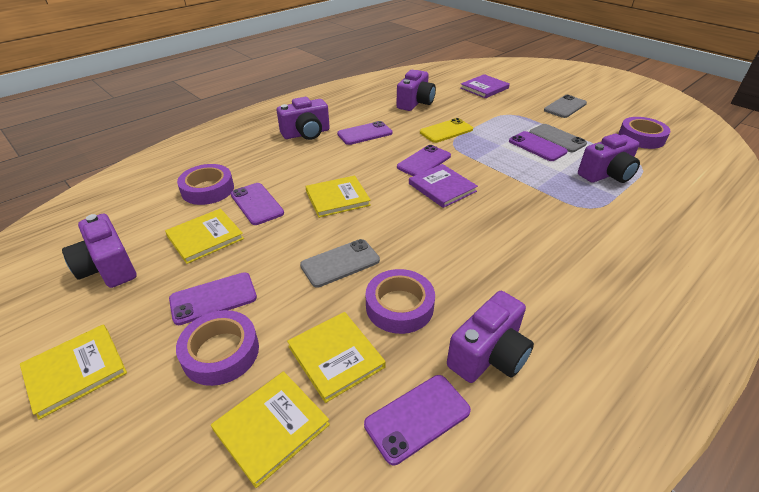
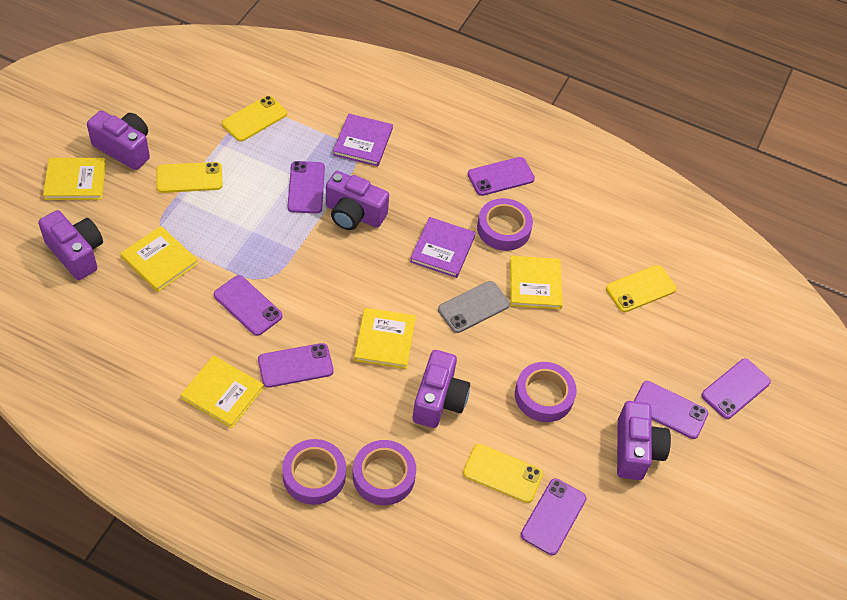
grey phone: 3 -> 1
purple phone: 6 -> 7
yellow phone: 1 -> 4

